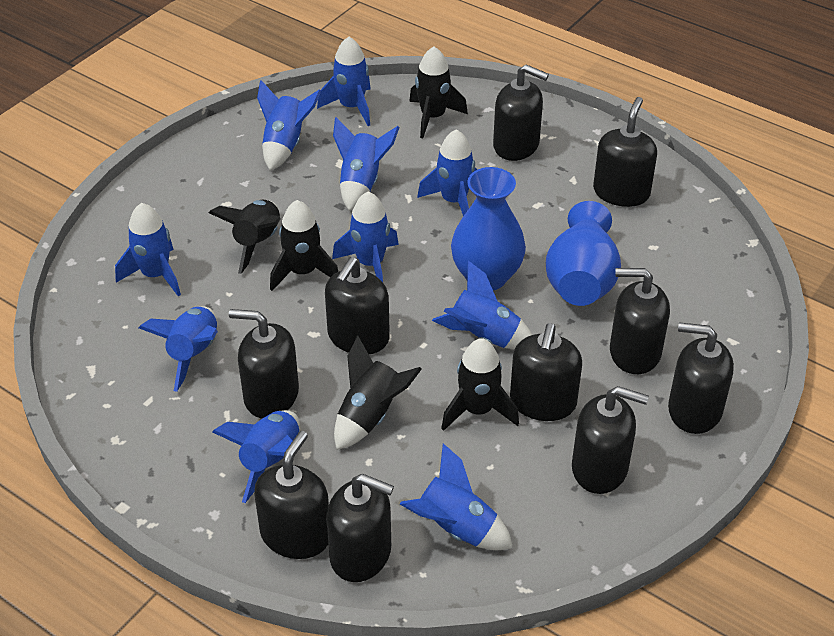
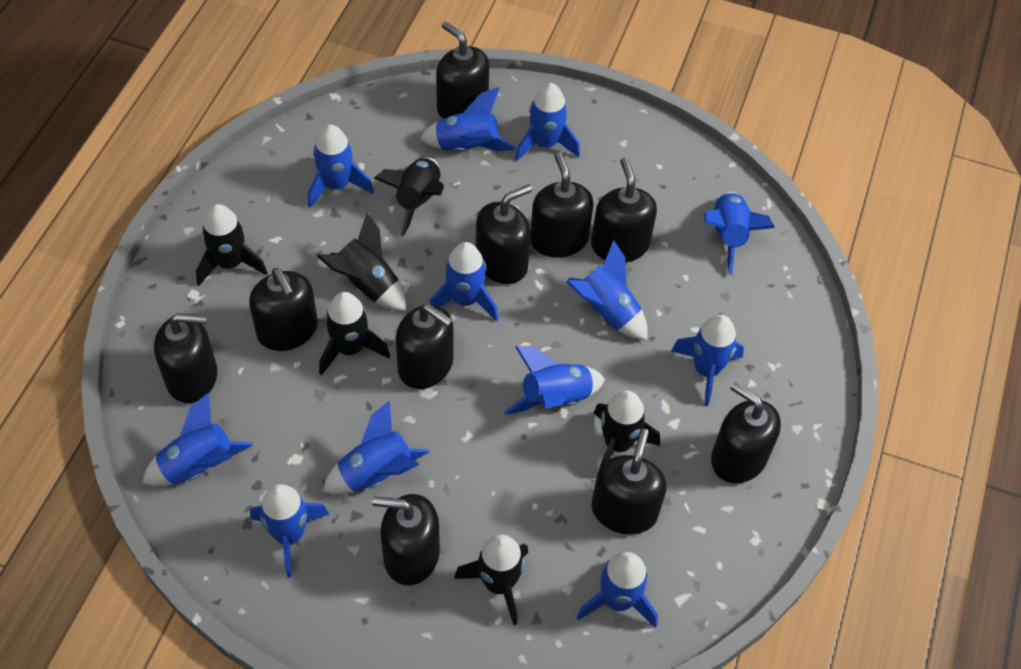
black rocket: 5 -> 6
blue rocket: 10 -> 12
blue vase: 2 -> 0

